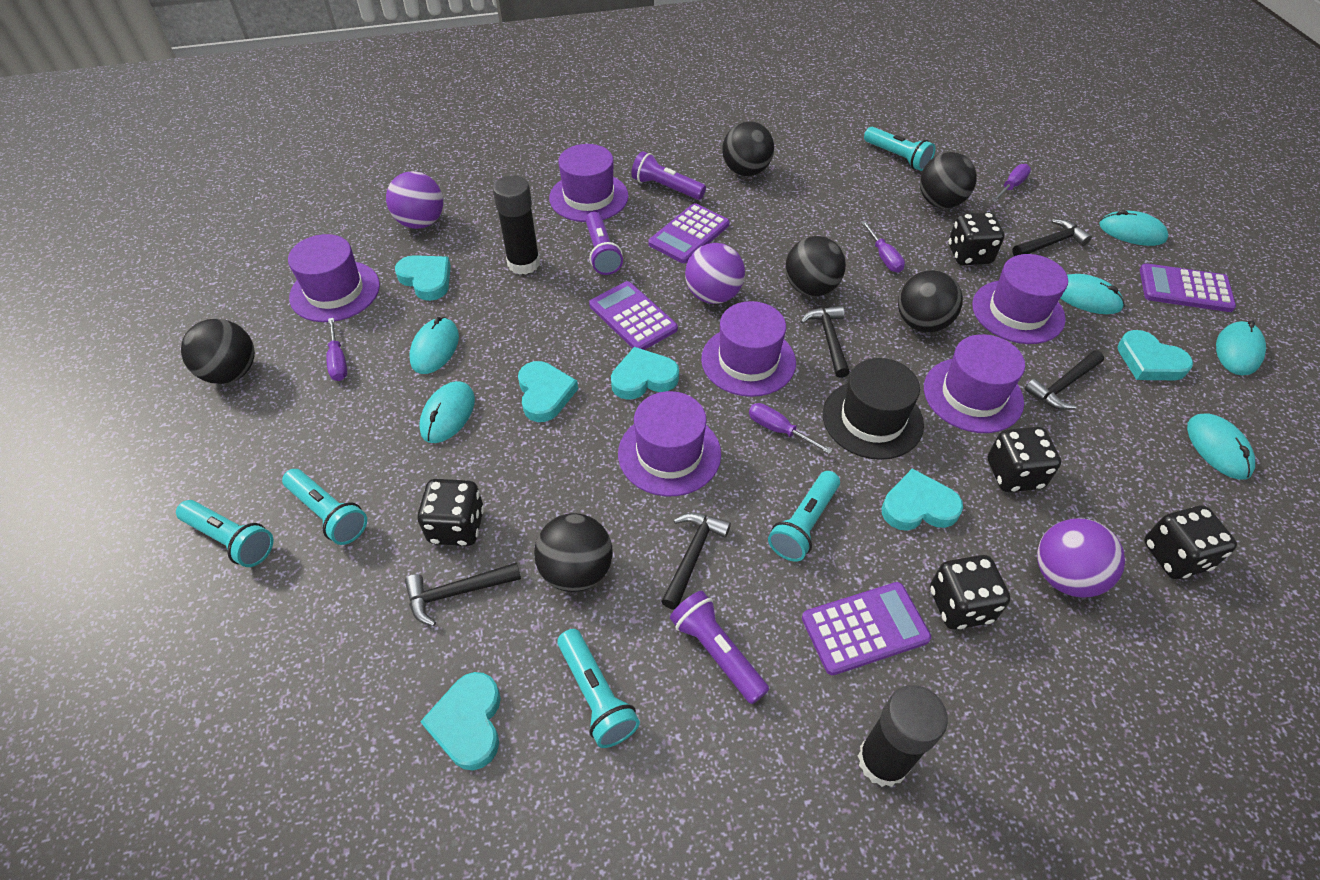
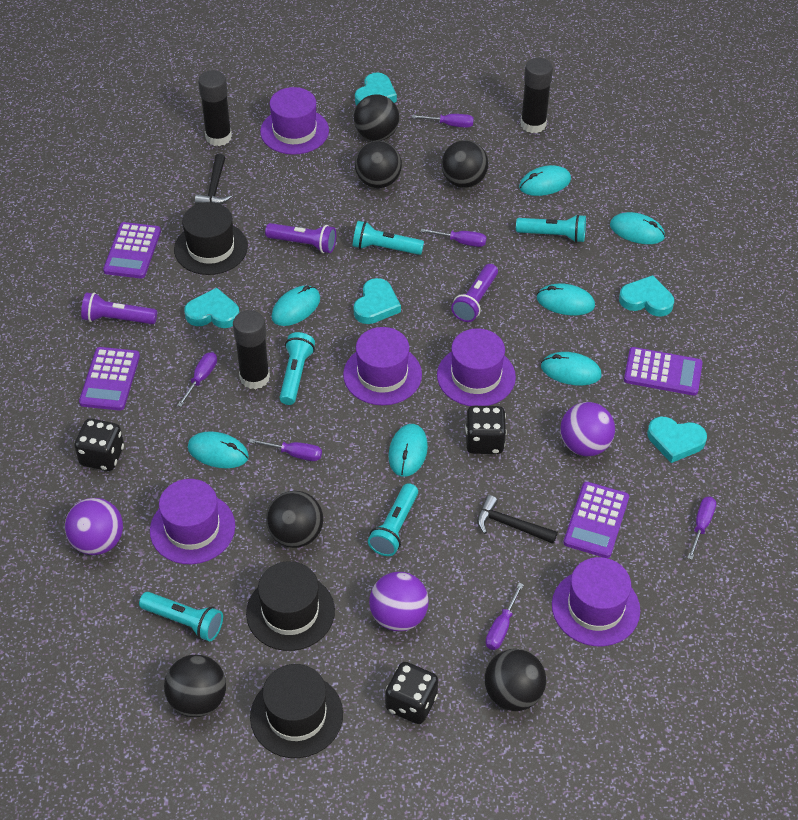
black dice: 5 -> 3
black glue stick: 2 -> 3
black hammer: 5 -> 2
black hat: 1 -> 3
purple hat: 6 -> 5
purple screwdriver: 4 -> 6
turquoise heart: 6 -> 5
turquoise mouse: 6 -> 7

